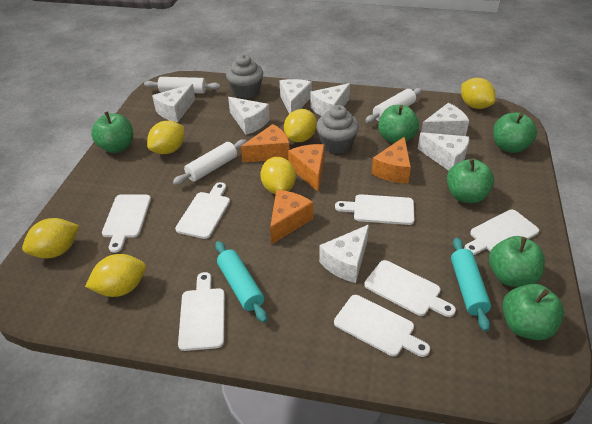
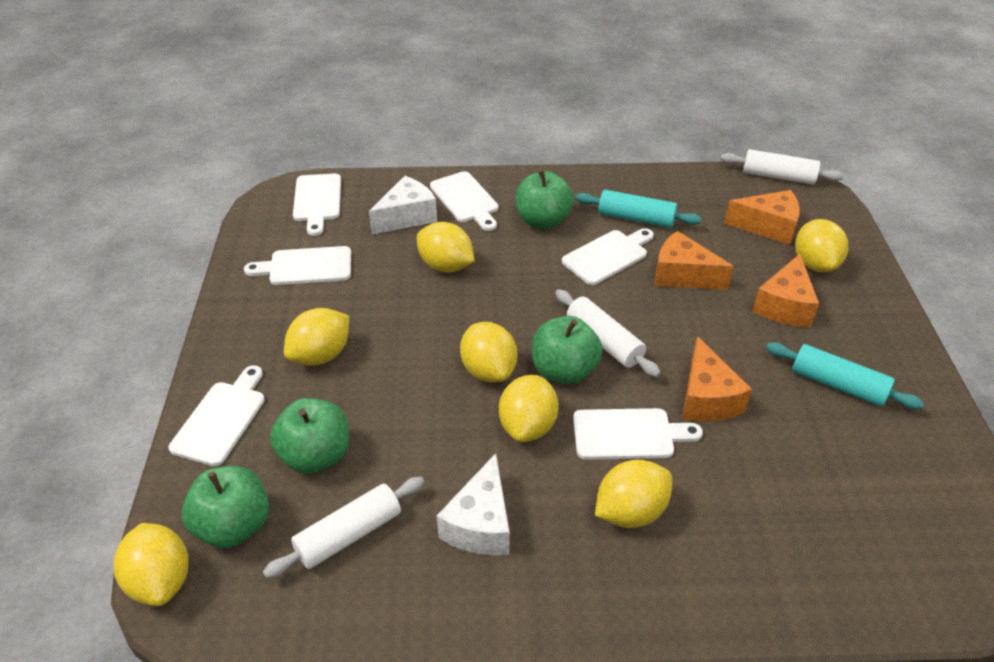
green apple: 6 -> 4
grey cupcake: 2 -> 0
white cheese: 7 -> 2
white cutting board: 7 -> 6
yellow lemon: 6 -> 7

